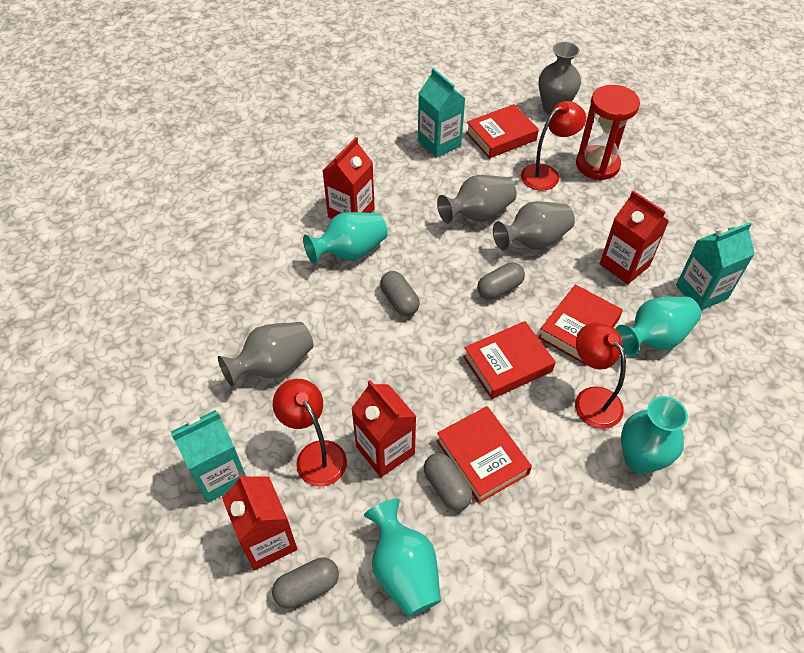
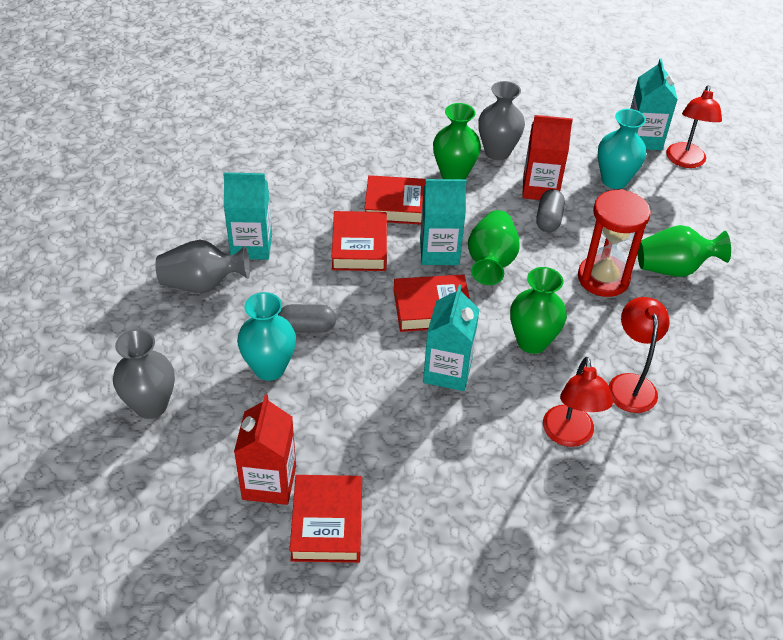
green vase: 0 -> 4
grey capsule: 4 -> 2
grey vase: 4 -> 3
red carton: 4 -> 2
turquoise carton: 3 -> 4
turquoise vase: 4 -> 2

